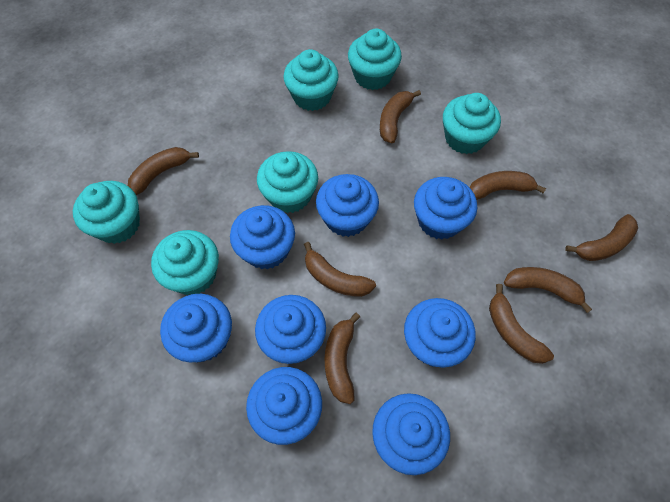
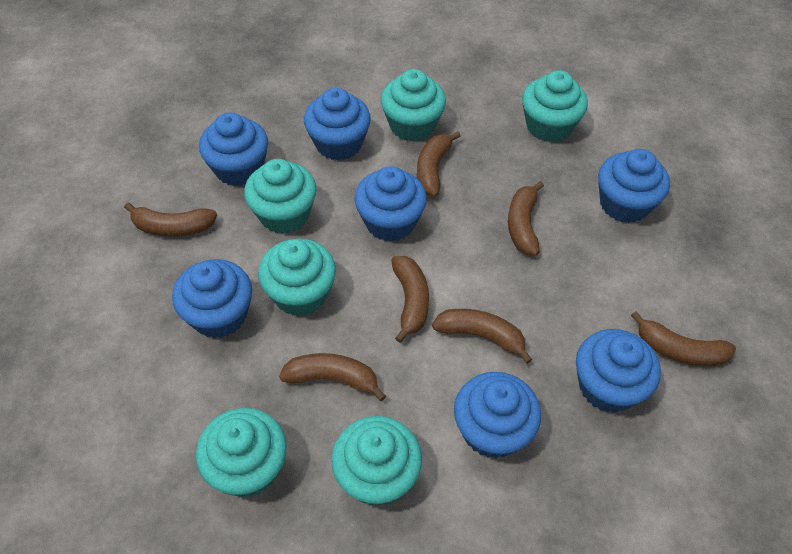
blue cupcake: 8 -> 7
brown banana: 8 -> 7

